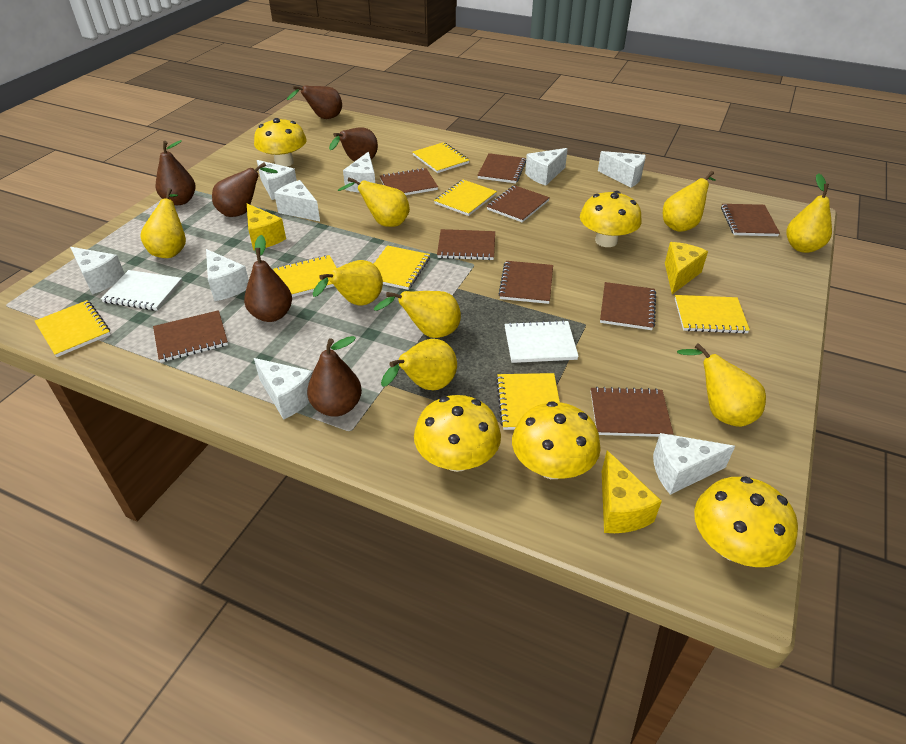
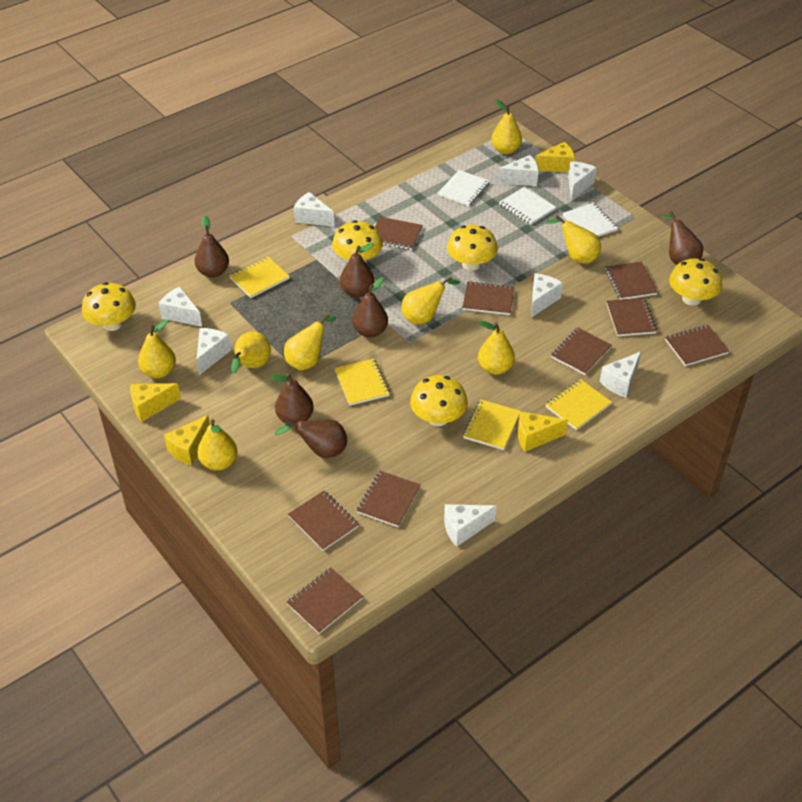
white cheese: 9 -> 8
white notebook: 2 -> 3
yellow cheese: 3 -> 4
yellow notebook: 7 -> 4

